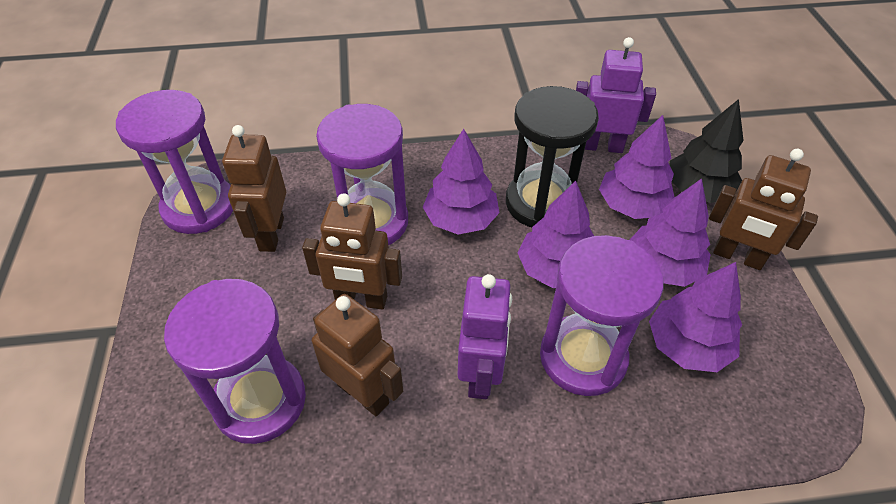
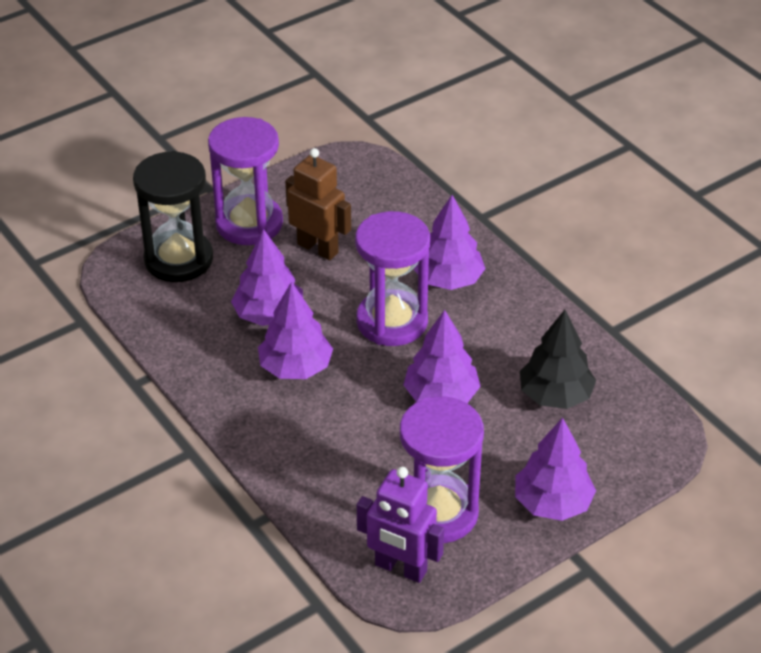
brown robot: 4 -> 1
purple hourglass: 4 -> 3
purple robot: 2 -> 1

